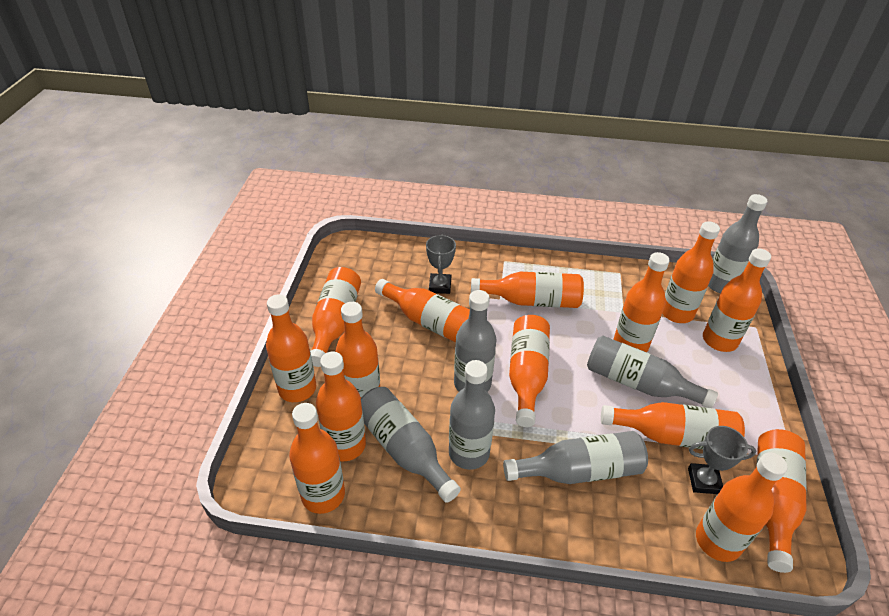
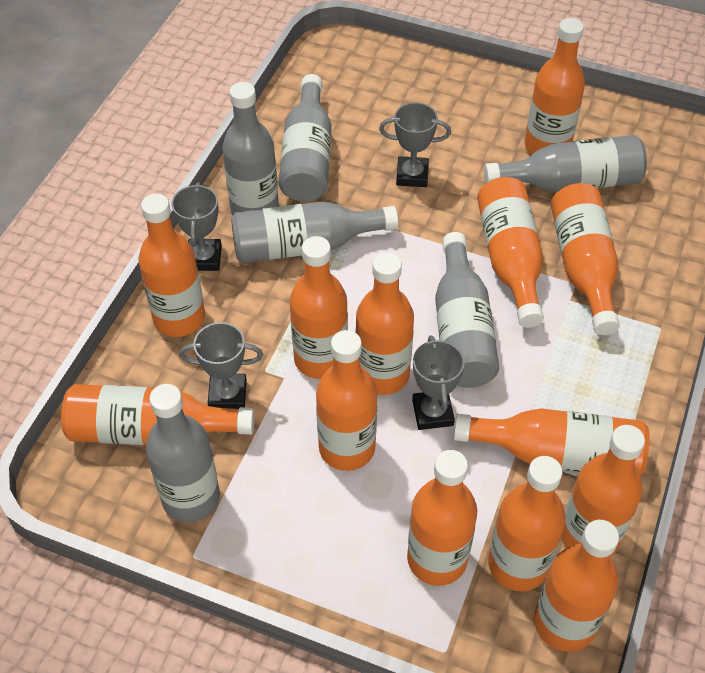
grey trophy: 2 -> 4
orange bottle: 14 -> 13

